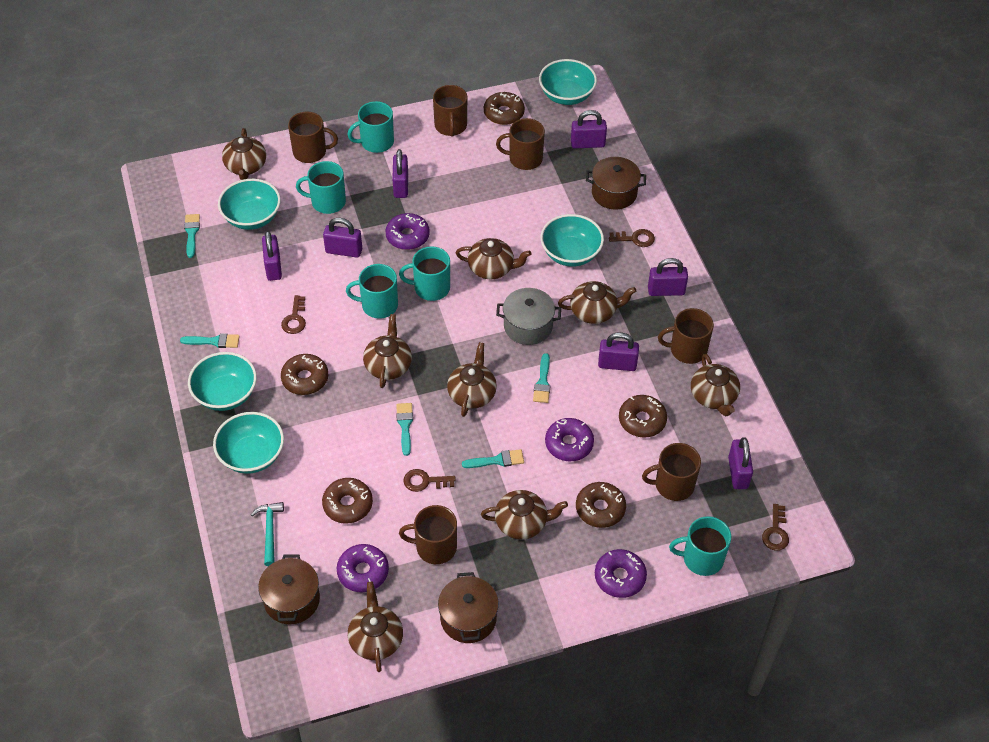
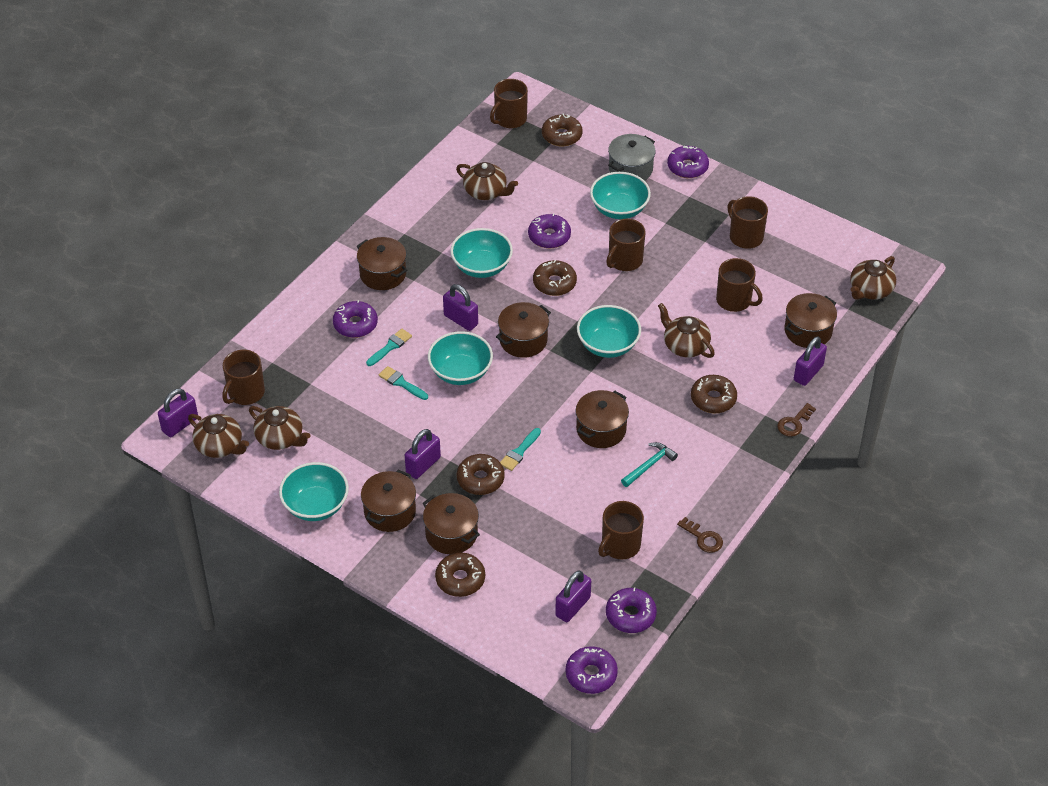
brown key: 4 -> 2
brown pot: 3 -> 6
brown teapot: 8 -> 5
purple donut: 4 -> 5
purple padlock: 7 -> 5
turquoise brush: 5 -> 3
turquoise mug: 5 -> 0

